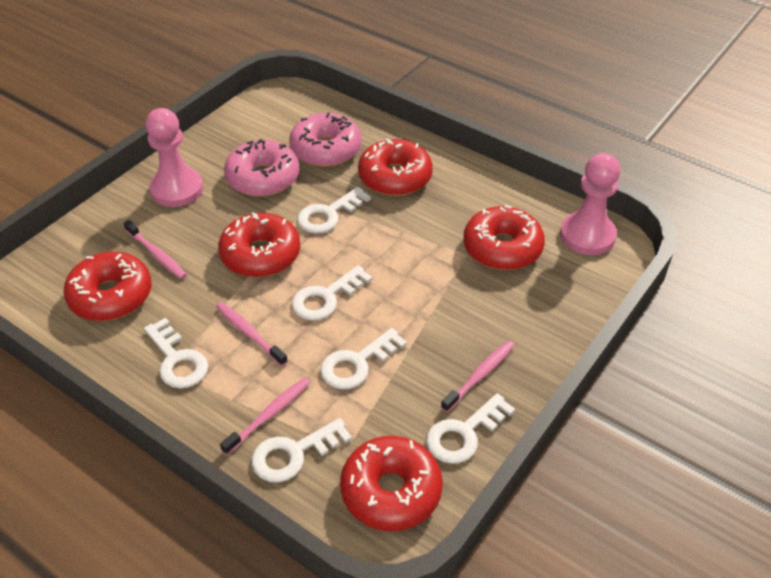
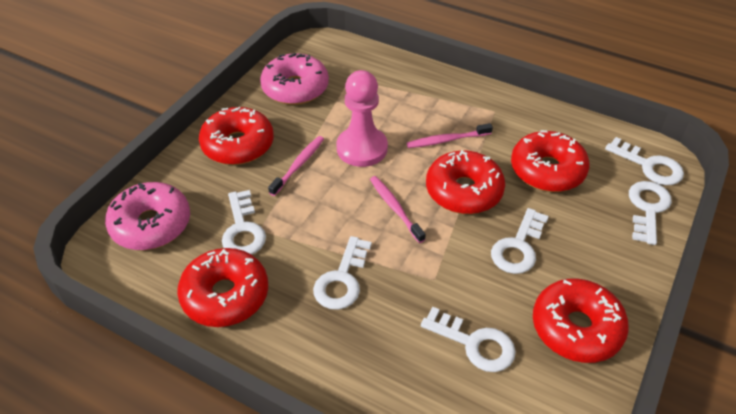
pink pawn: 2 -> 1
pink toothbrush: 4 -> 3

